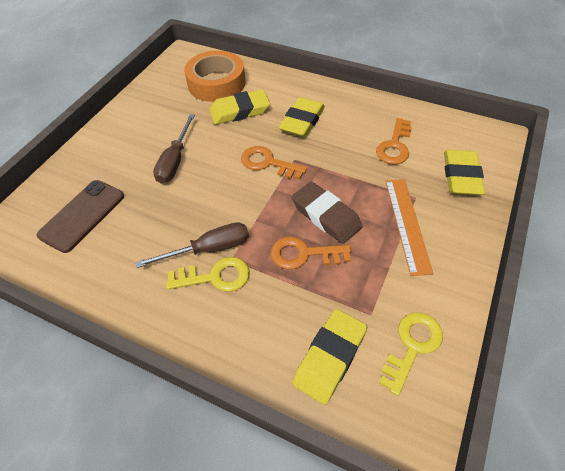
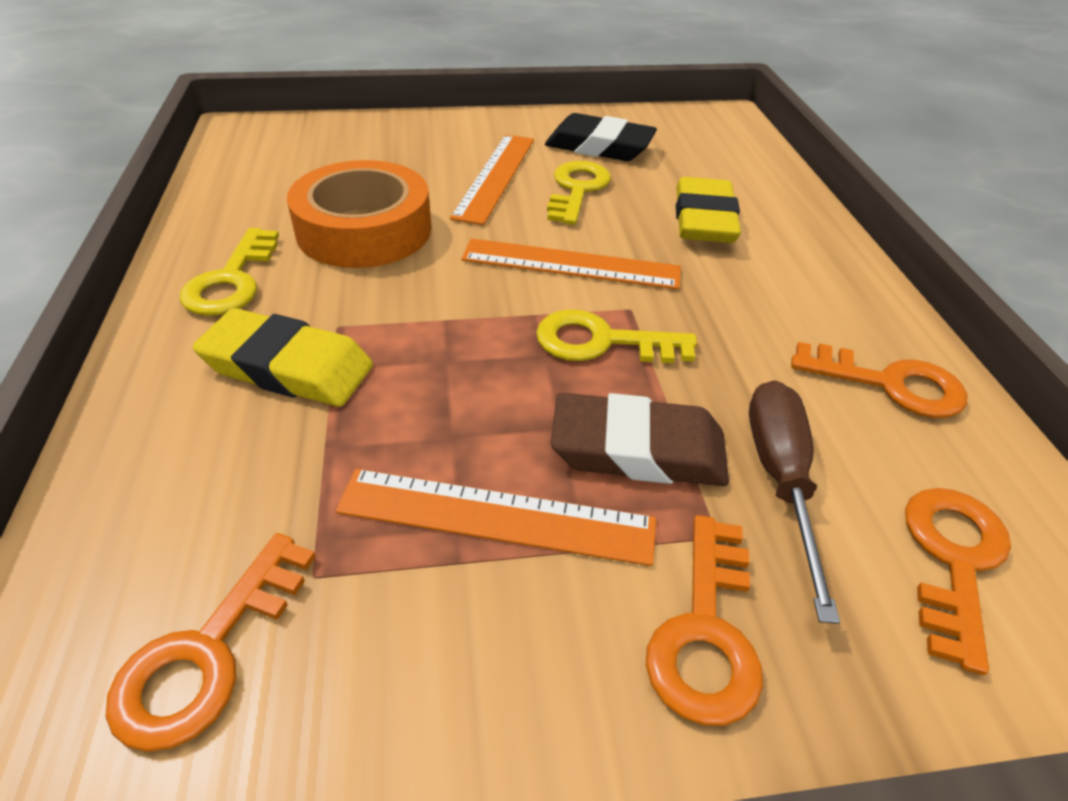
black eraser: 0 -> 1
brown phone: 1 -> 0
brown screwdriver: 2 -> 1
orange key: 3 -> 4
orange ruler: 1 -> 3
yellow eraser: 4 -> 2
yellow key: 2 -> 3

